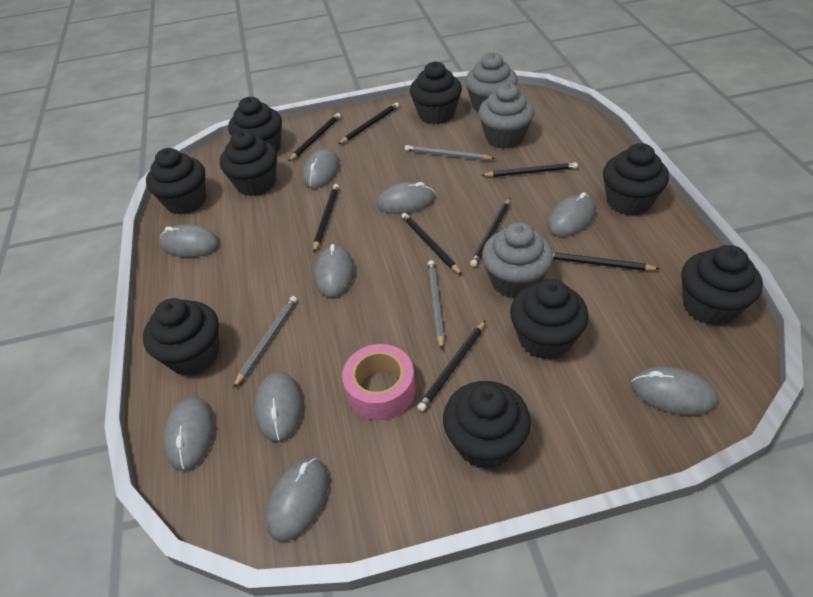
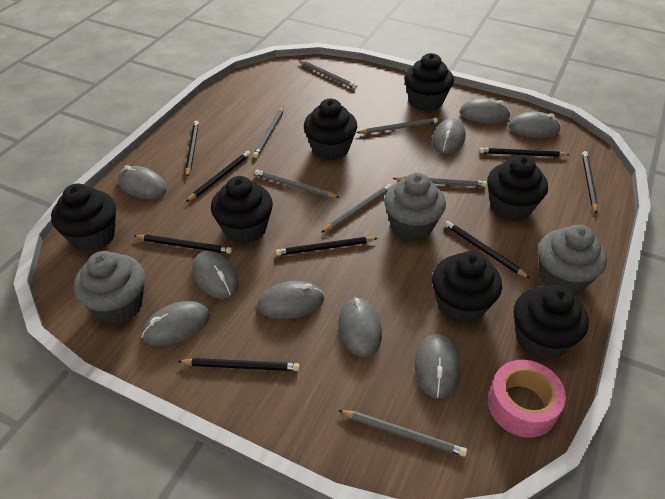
black cupcake: 9 -> 7
grey pencil: 3 -> 7

